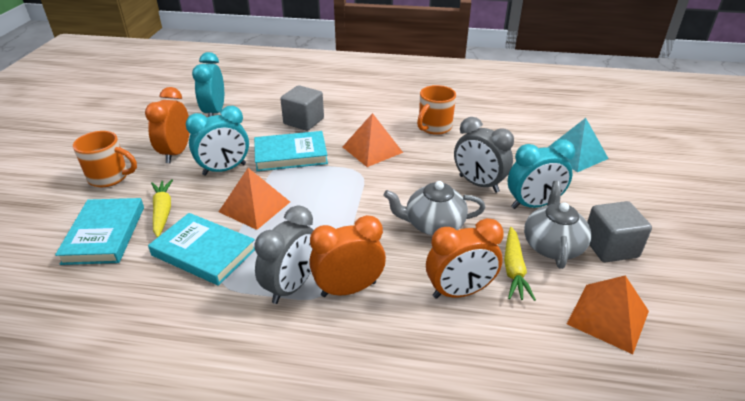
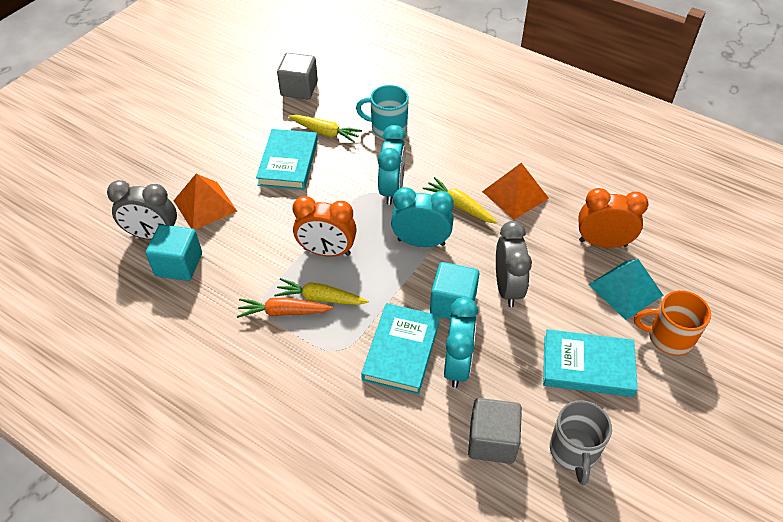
grey mug: 0 -> 1
grey teapot: 2 -> 0
orange carrot: 0 -> 1
orange clock: 3 -> 2
orange mug: 2 -> 1
orange pyramid: 3 -> 2
turquoise cube: 0 -> 2
turquoise mug: 0 -> 1
yellow carrot: 2 -> 3

